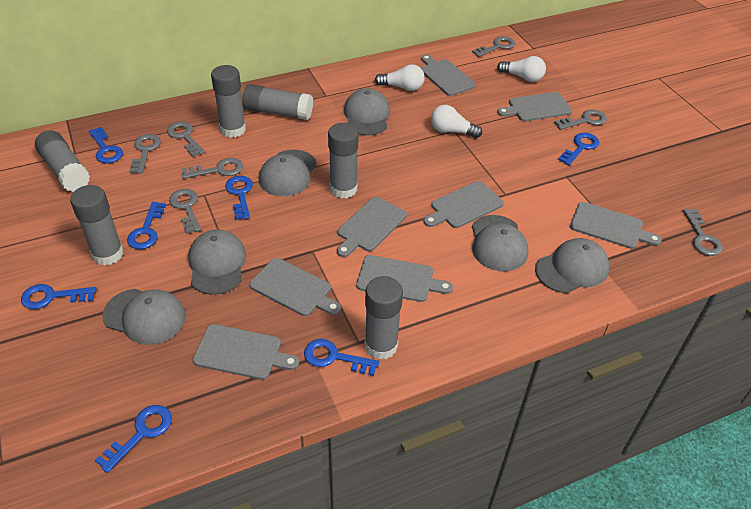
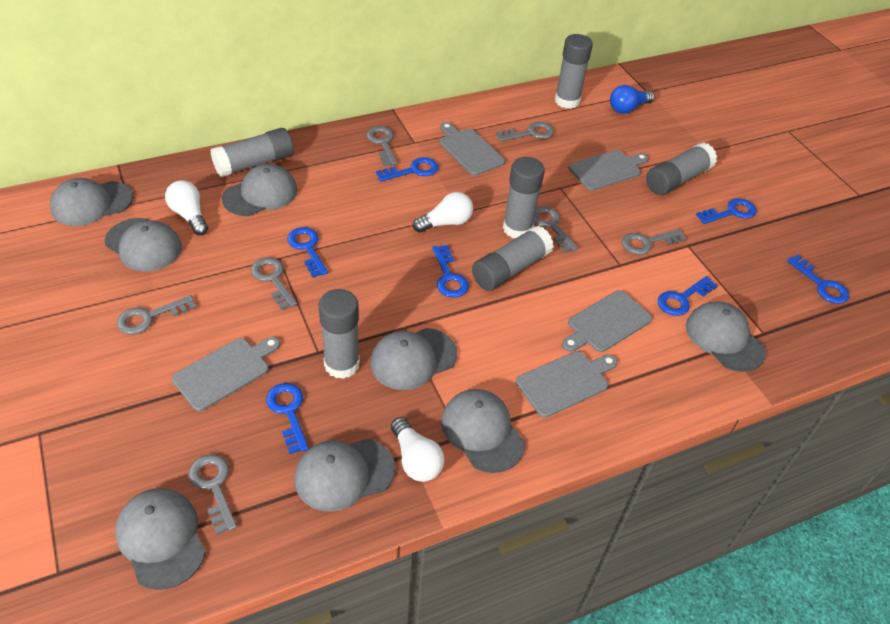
blue light bulb: 0 -> 1
grey cap: 6 -> 8
grey cutting board: 8 -> 5

